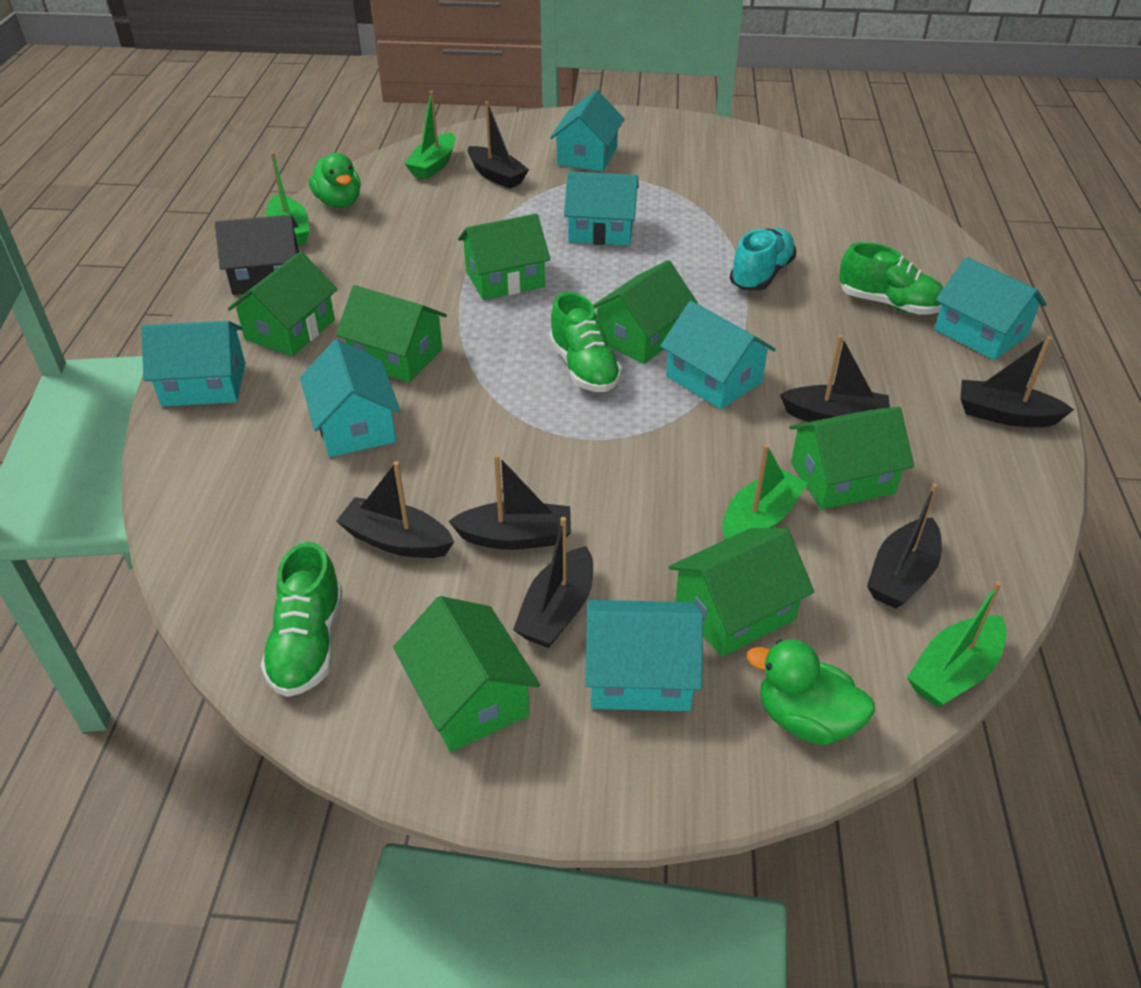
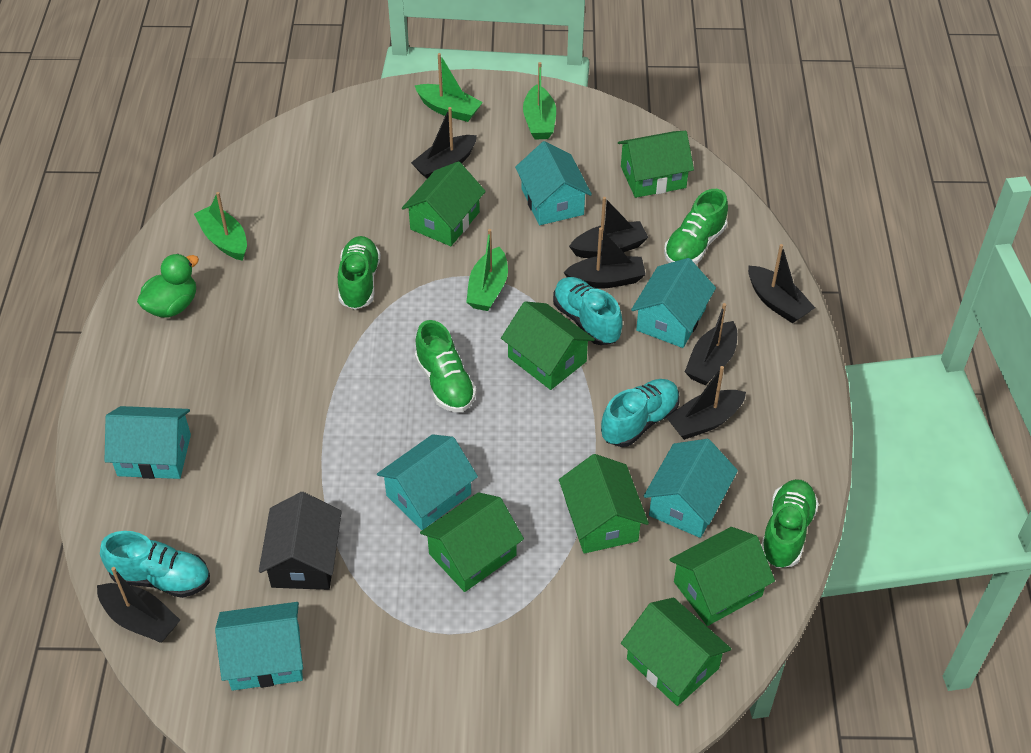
green duck: 2 -> 1
green shoe: 3 -> 4
turquoise house: 7 -> 6
turquoise shoe: 1 -> 3

